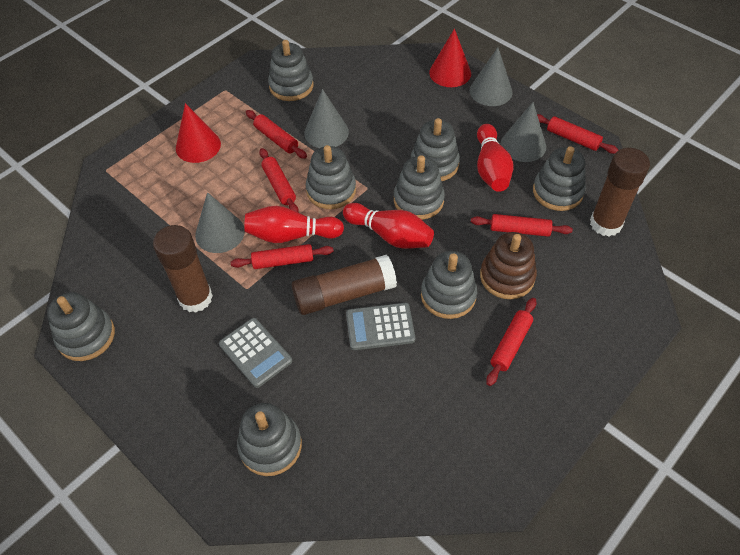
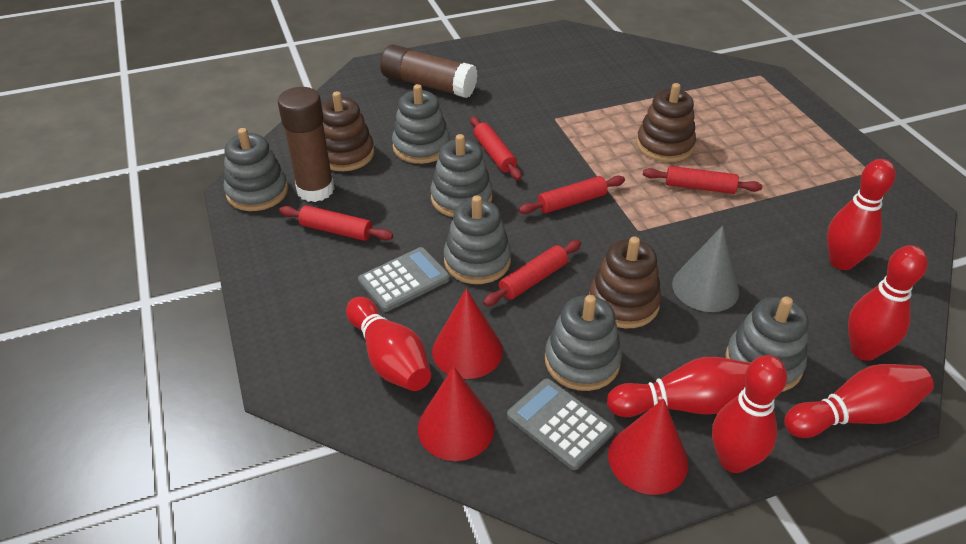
brown glue stick: 3 -> 2
brown stacking toy: 1 -> 3
grey cone: 4 -> 1
grey stacking toy: 8 -> 6
red bowling pin: 3 -> 6
red cone: 2 -> 3
red rolling pin: 6 -> 5

